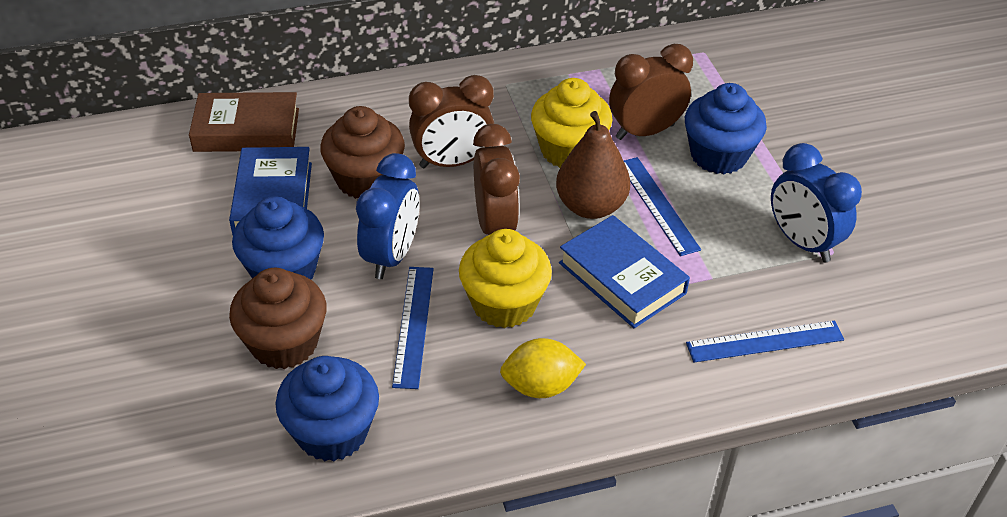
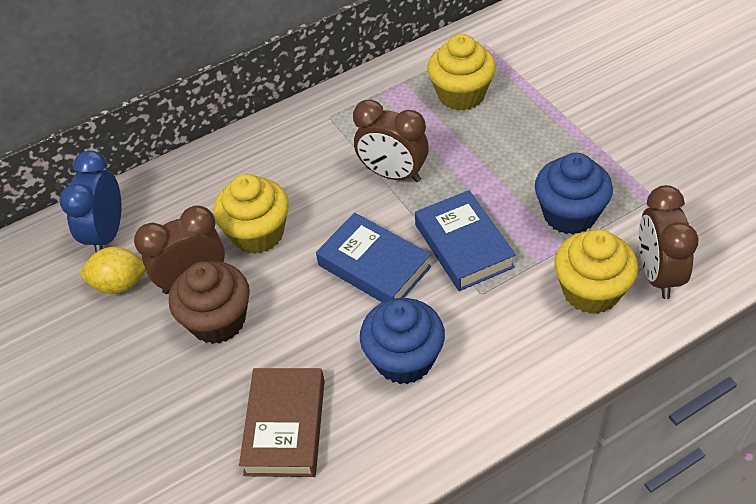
blue clock: 2 -> 1
blue cupcake: 3 -> 2
blue ruler: 3 -> 0
brown cupcake: 2 -> 1
brown pear: 1 -> 0
yellow cupcake: 2 -> 3

